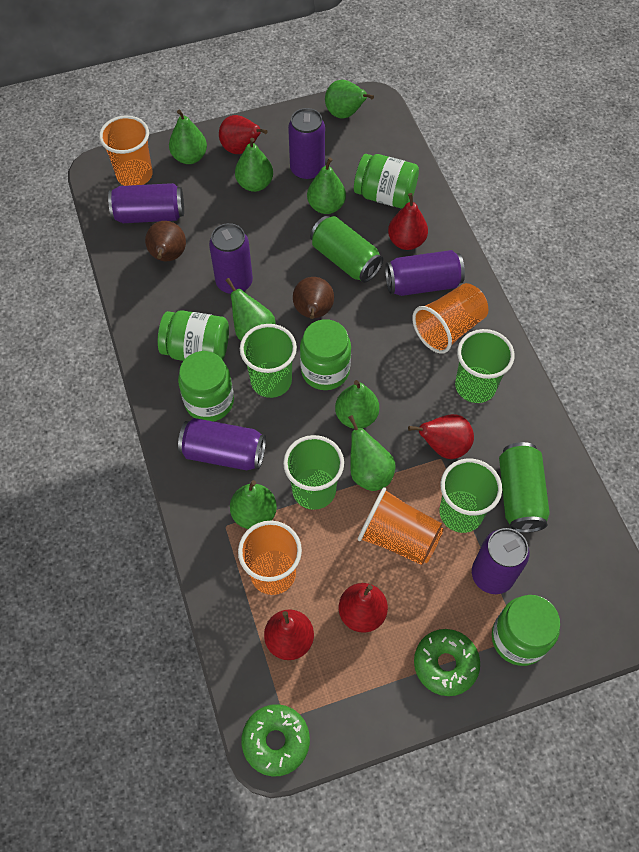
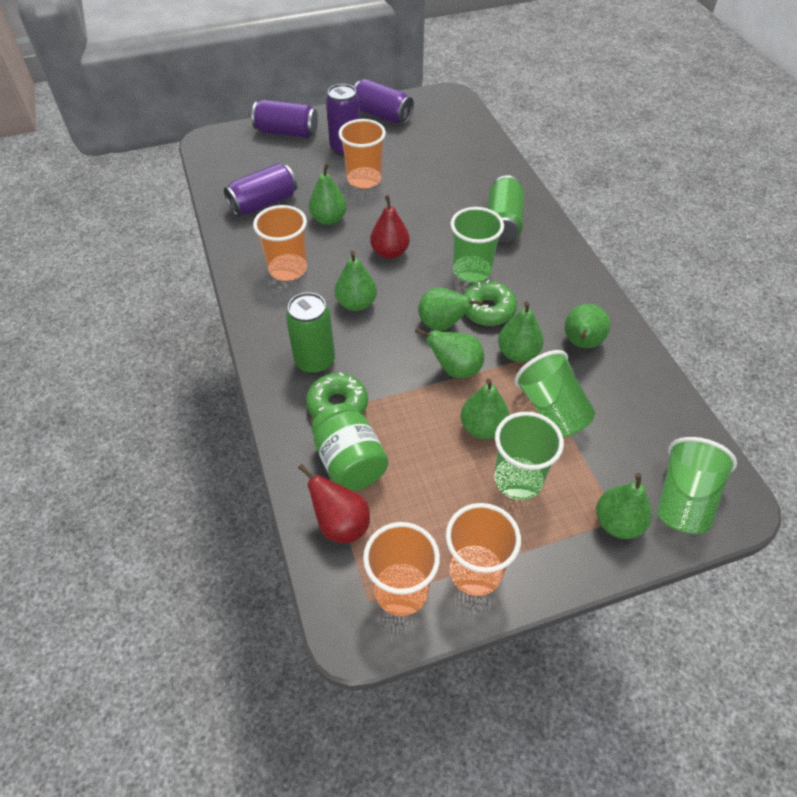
brown pear: 2 -> 0
green jar: 5 -> 1
purple can: 6 -> 4
red pear: 5 -> 2

